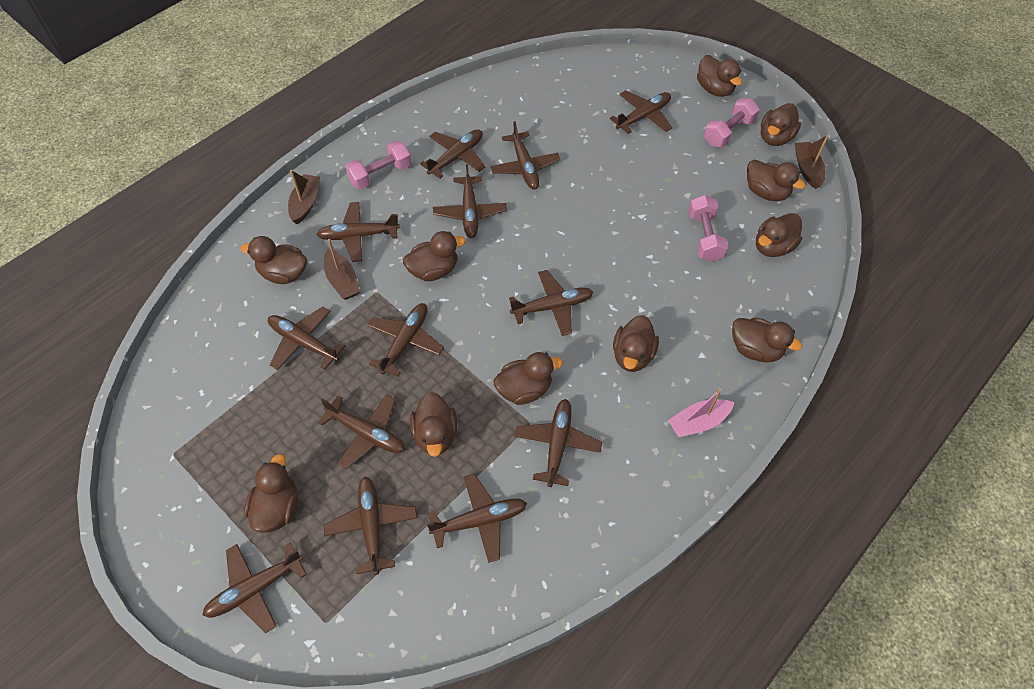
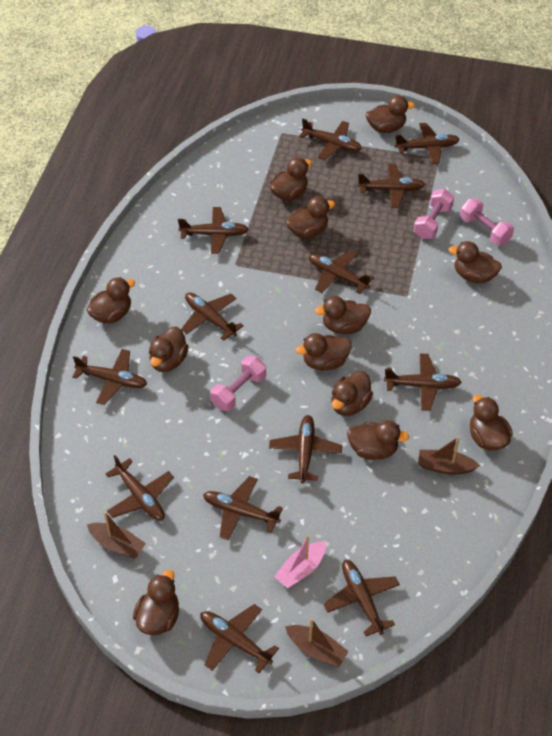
brown duck: 11 -> 12

